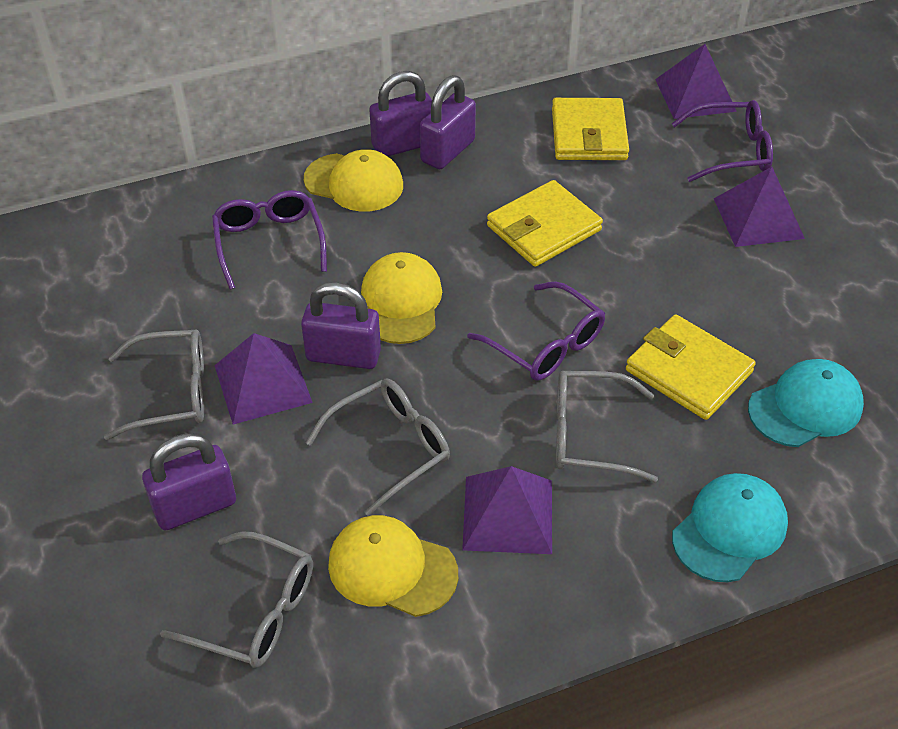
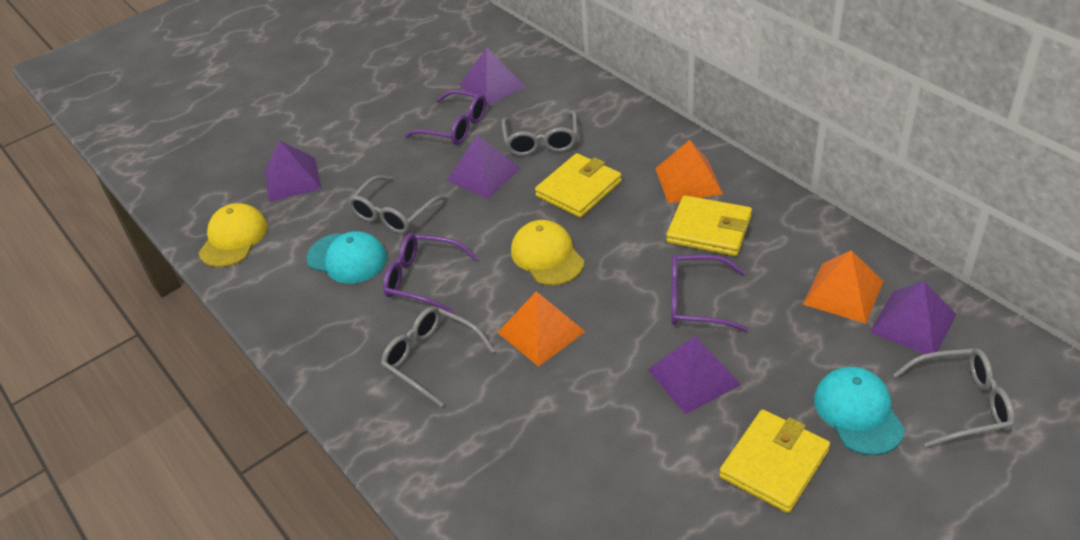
orange pyramid: 0 -> 3
purple padlock: 4 -> 0
purple pyramid: 4 -> 5
yellow cap: 3 -> 2

